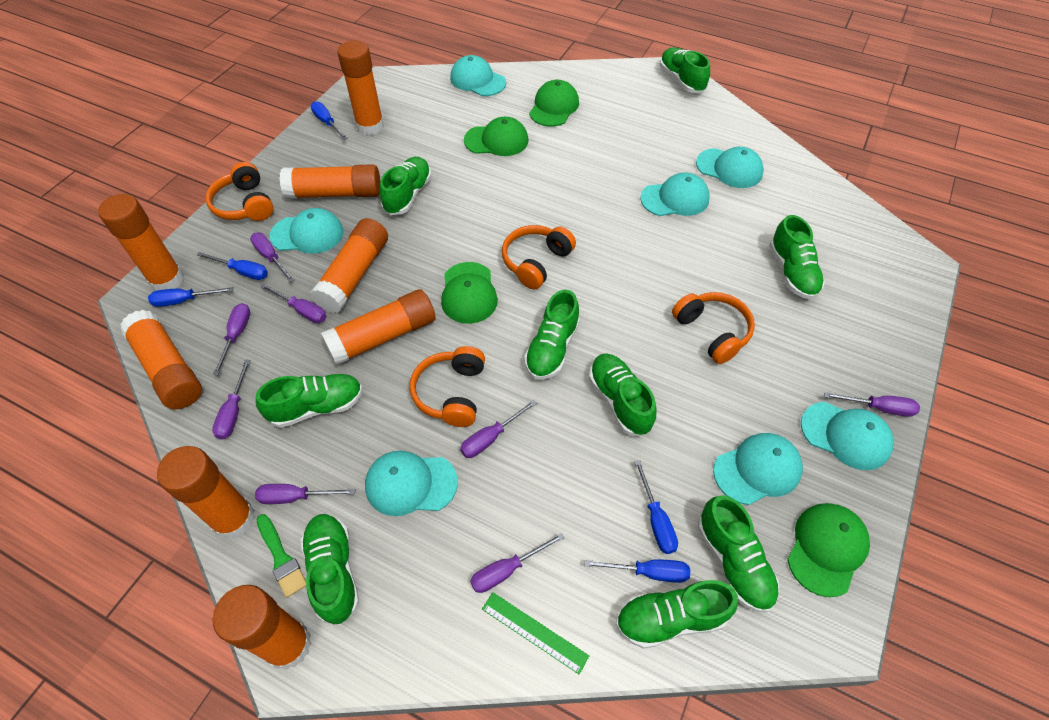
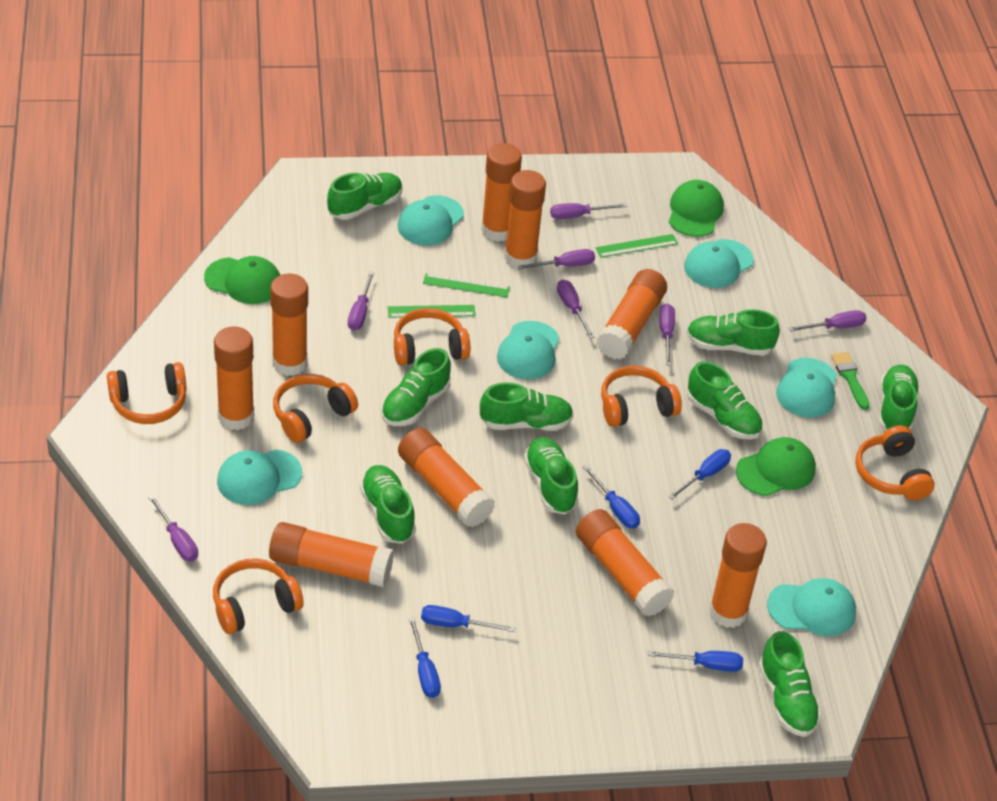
green cap: 4 -> 3
green ruler: 1 -> 3
orange glue stick: 8 -> 9
orange headphones: 4 -> 6
purple screwdriver: 8 -> 7
turquoise cap: 7 -> 6

